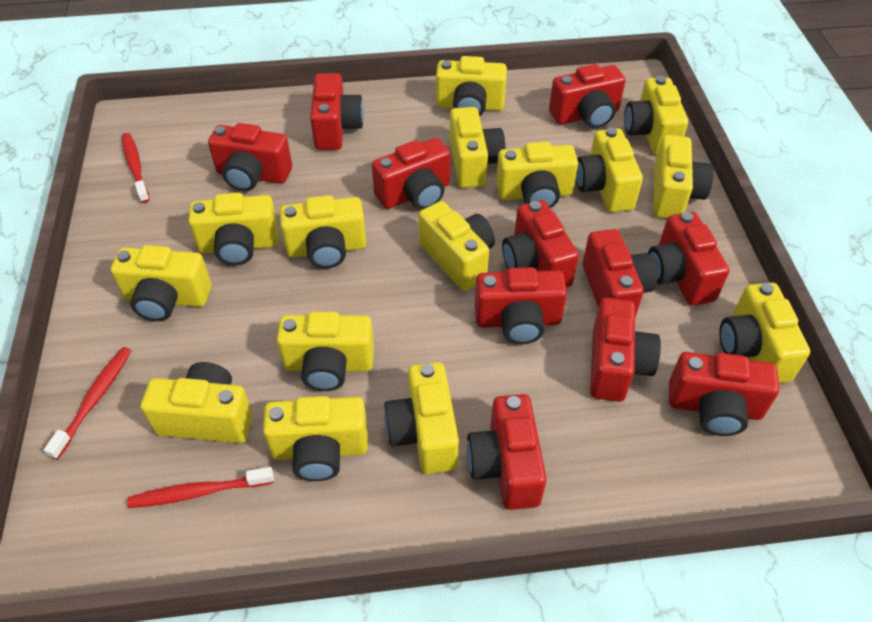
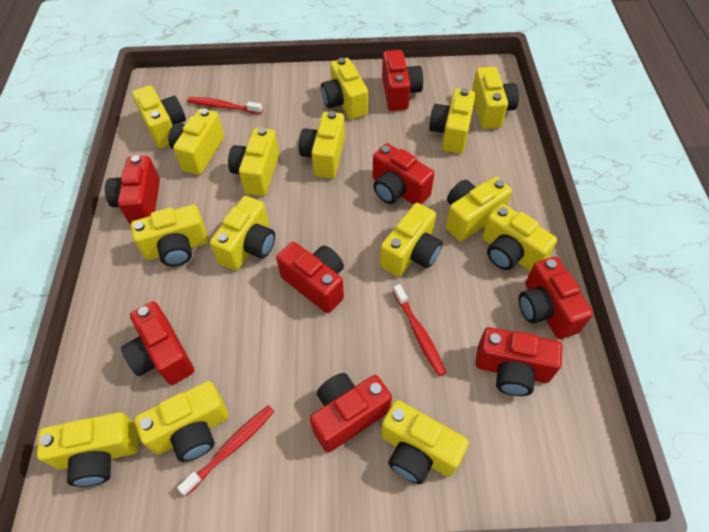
red camera: 11 -> 8

